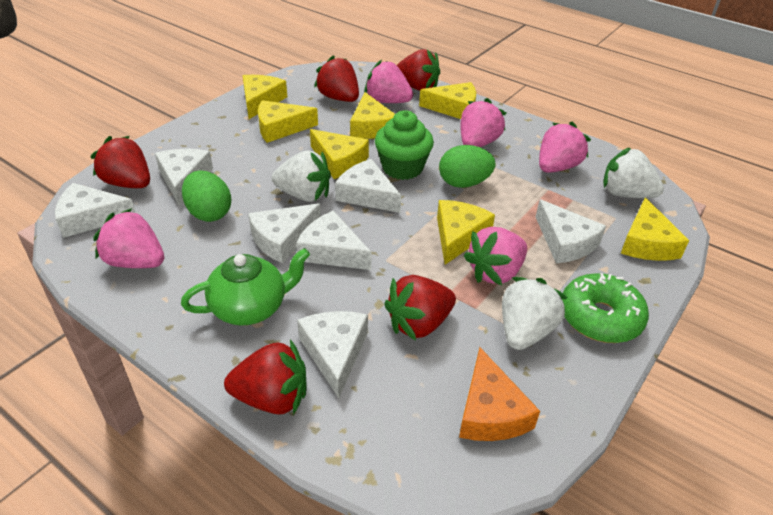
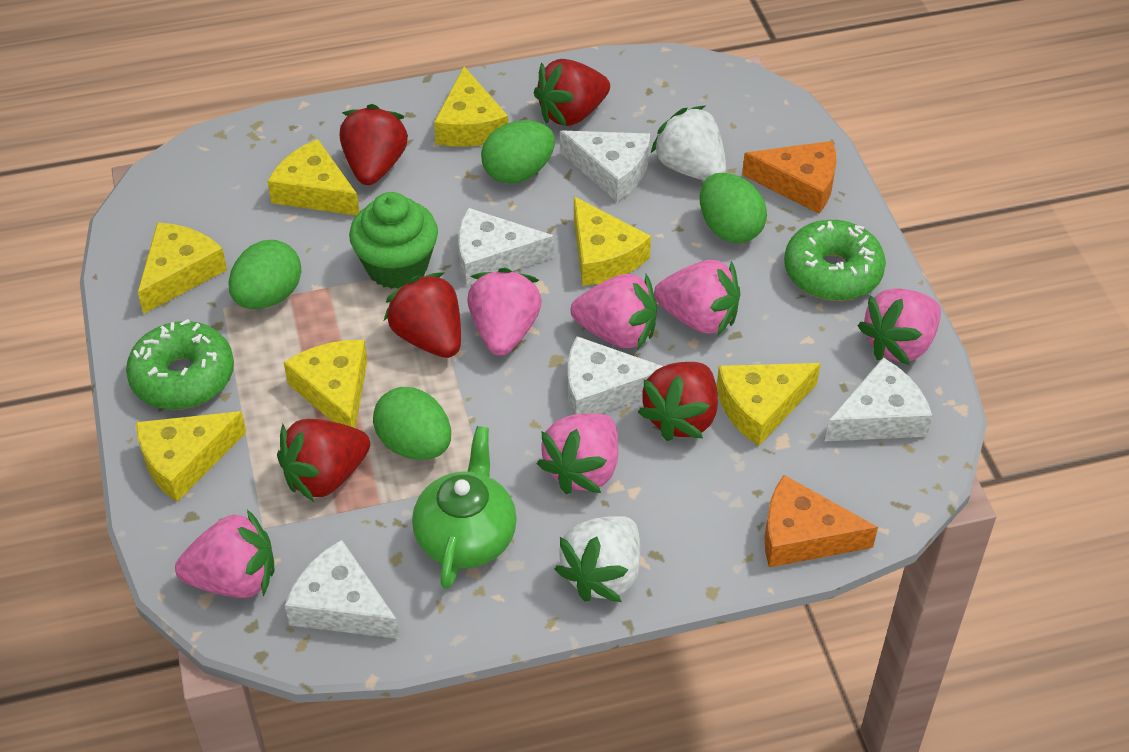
green donut: 1 -> 2
green egg: 2 -> 4
orange cheese: 1 -> 2
pink strawberry: 5 -> 6
white cheese: 7 -> 5
white strawberry: 3 -> 2

